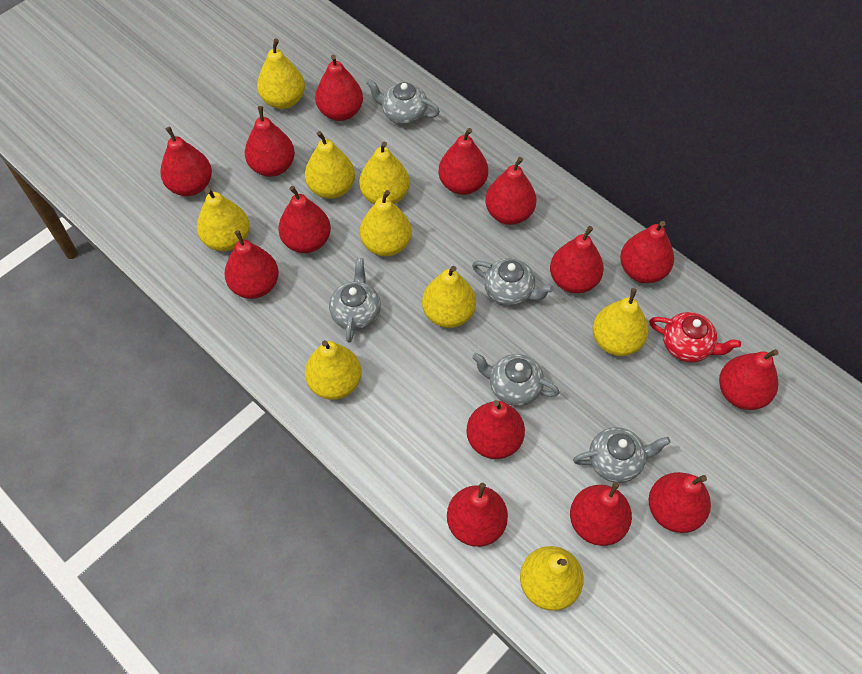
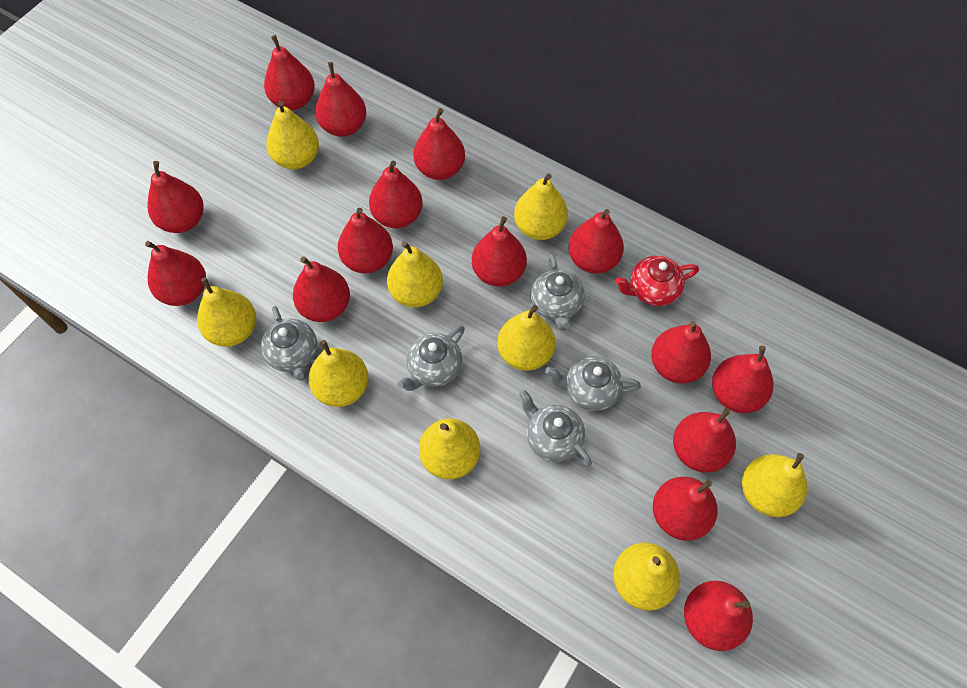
red pear: 14 -> 15

